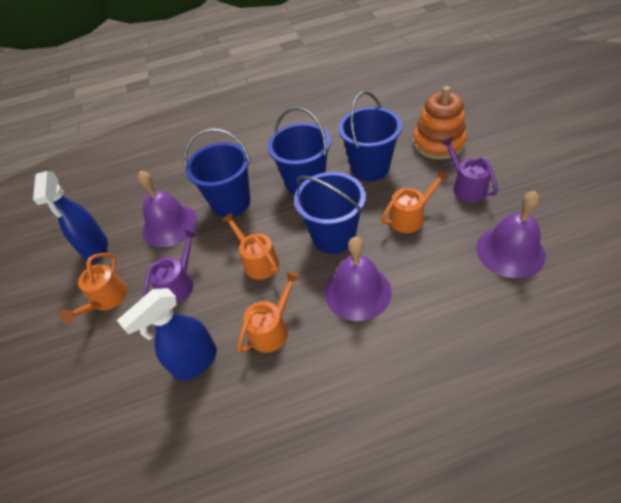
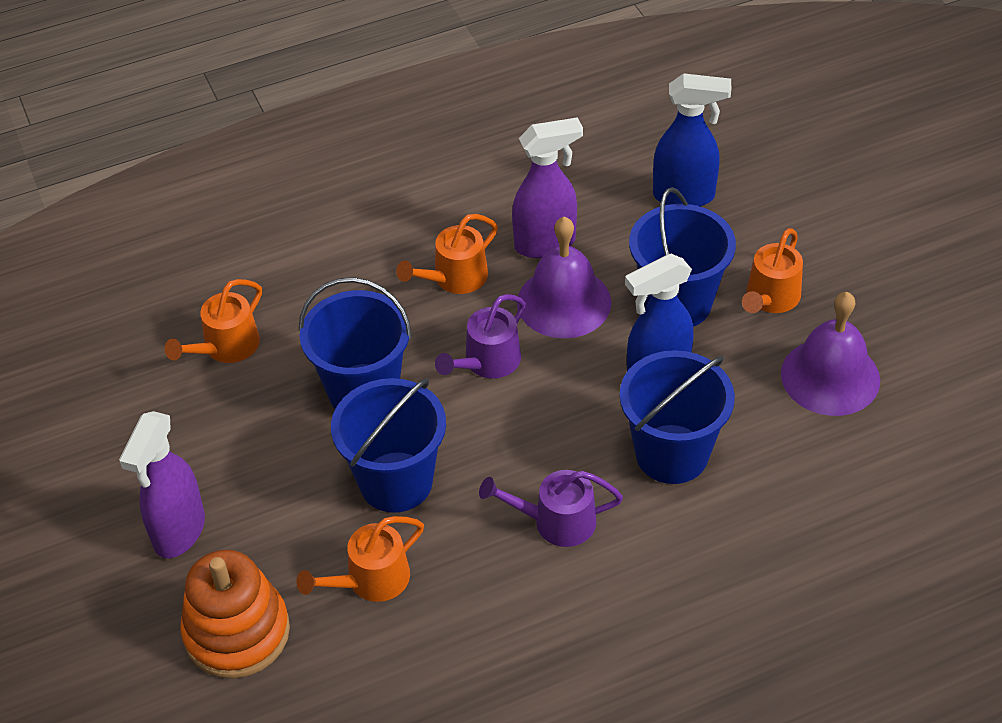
purple bell: 3 -> 2
purple spray bottle: 0 -> 2

